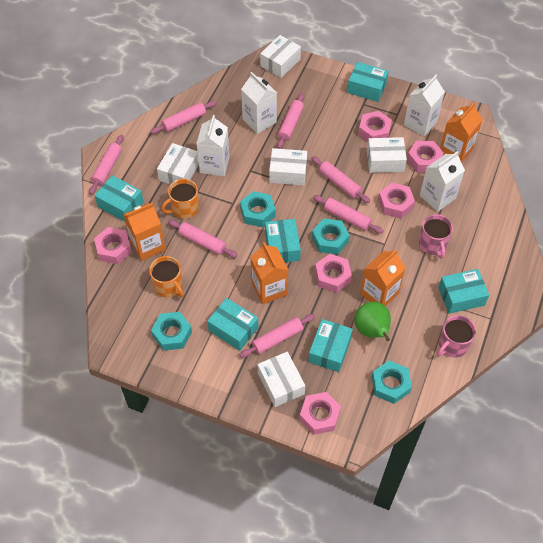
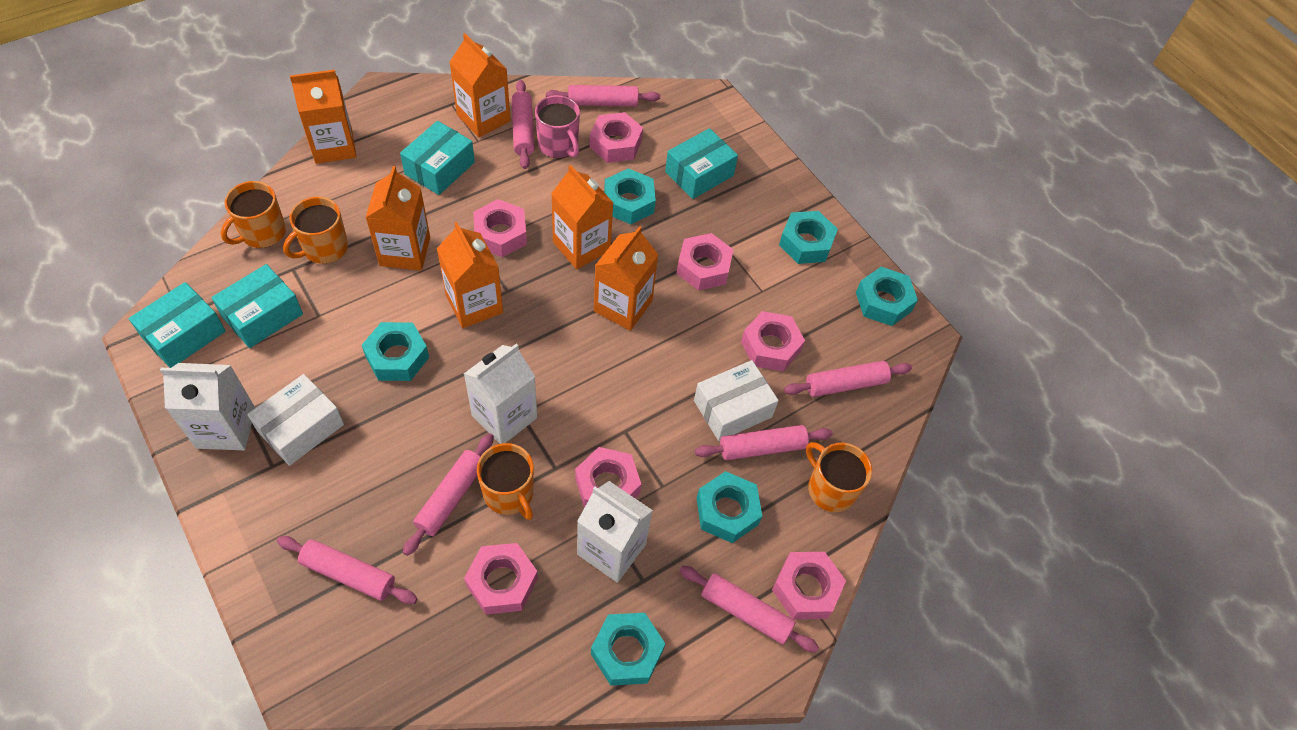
green pear: 1 -> 0
orange carton: 4 -> 6
orange mug: 2 -> 4
pink mug: 2 -> 1
pink nut: 6 -> 7
turquoise box: 6 -> 4
turquoise nut: 4 -> 6
white box: 5 -> 2
white carton: 4 -> 3

